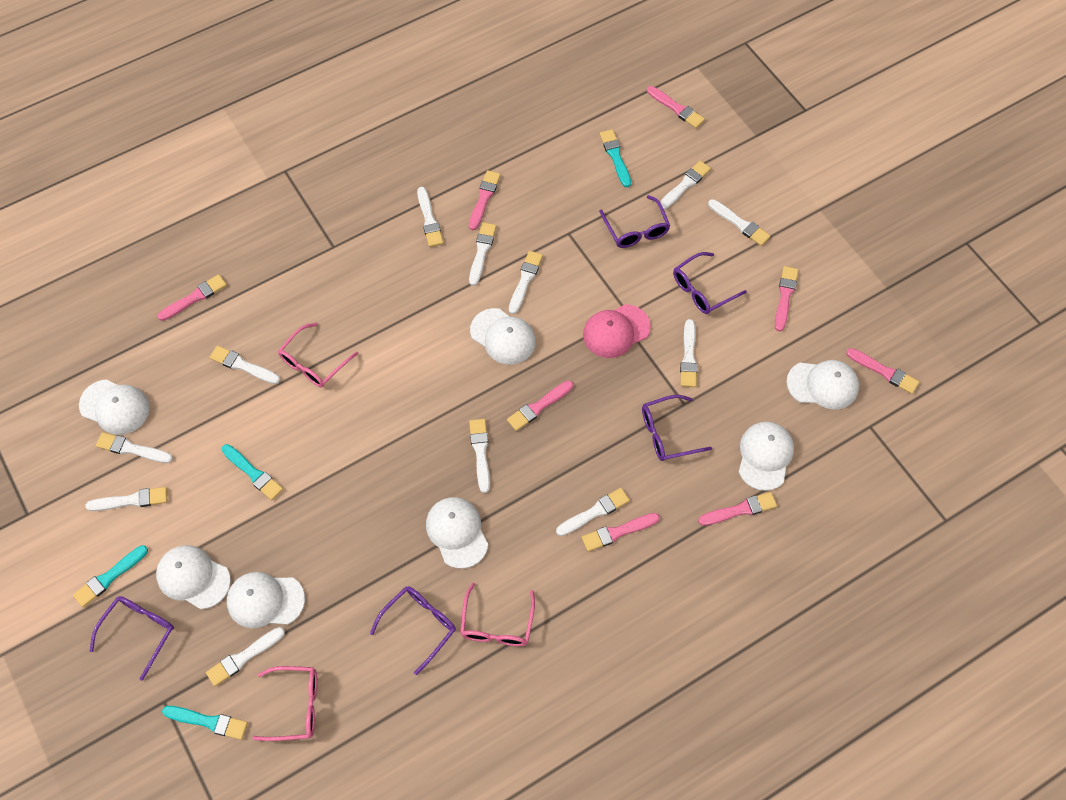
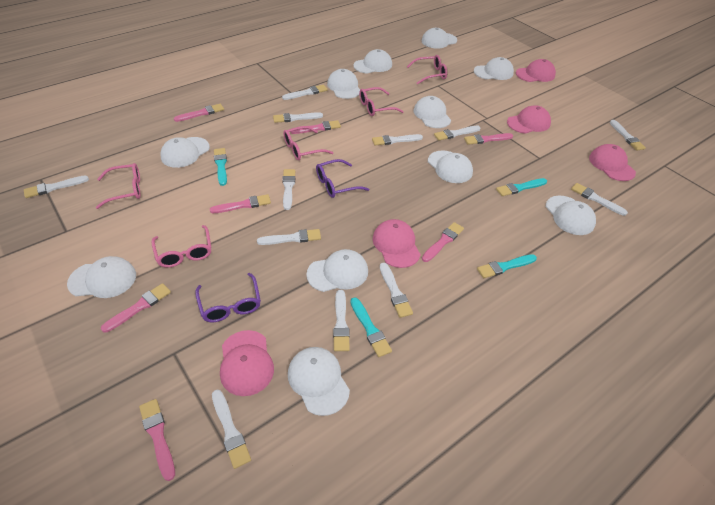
pink brush: 8 -> 7
pink cap: 1 -> 5
pink glasses: 3 -> 5
purple glasses: 5 -> 2
white cap: 7 -> 11

